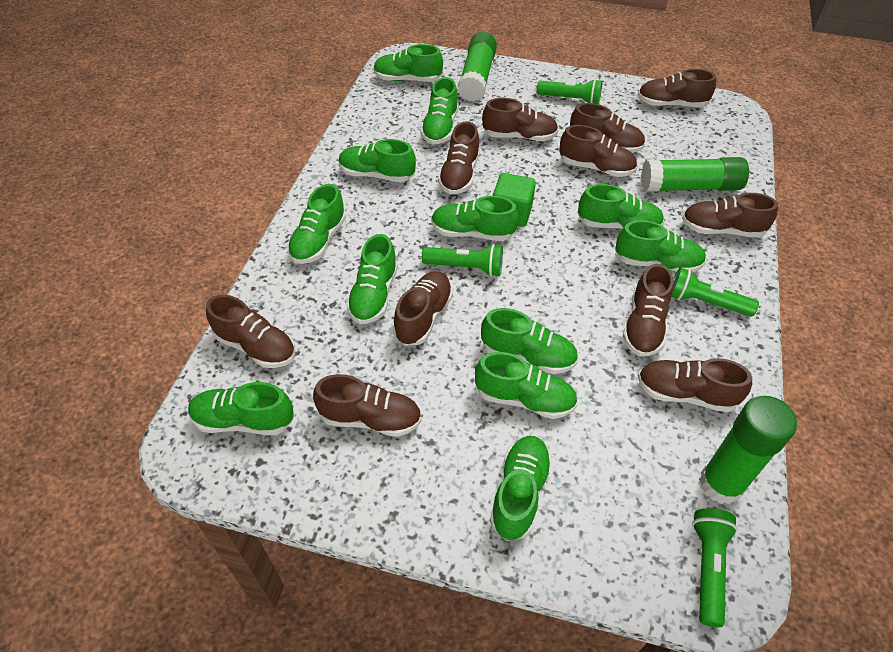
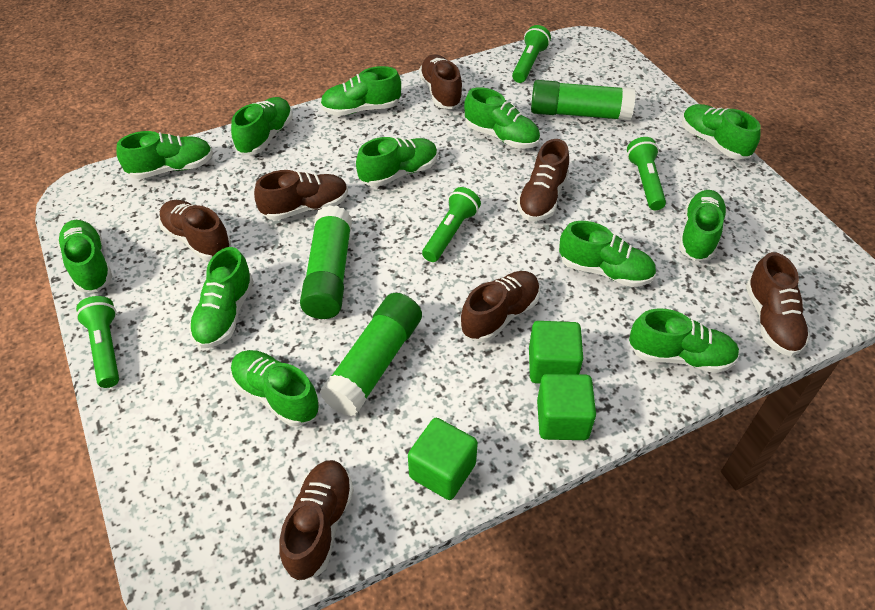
brown shoe: 11 -> 7
green cube: 1 -> 3

